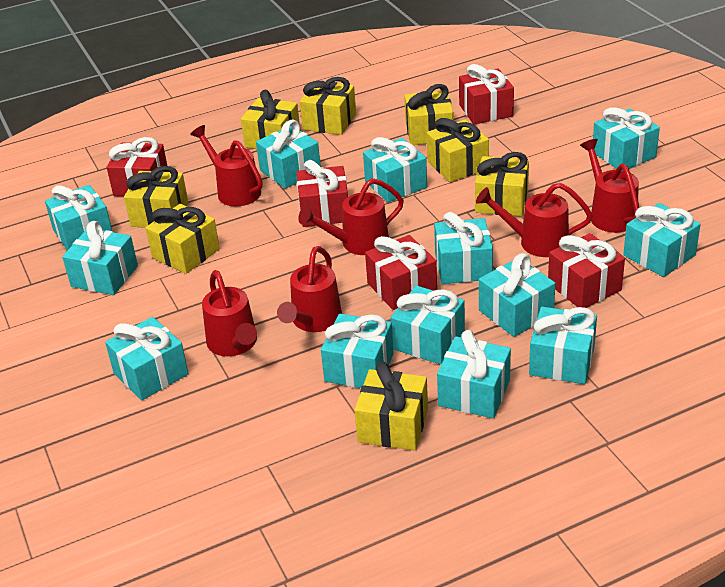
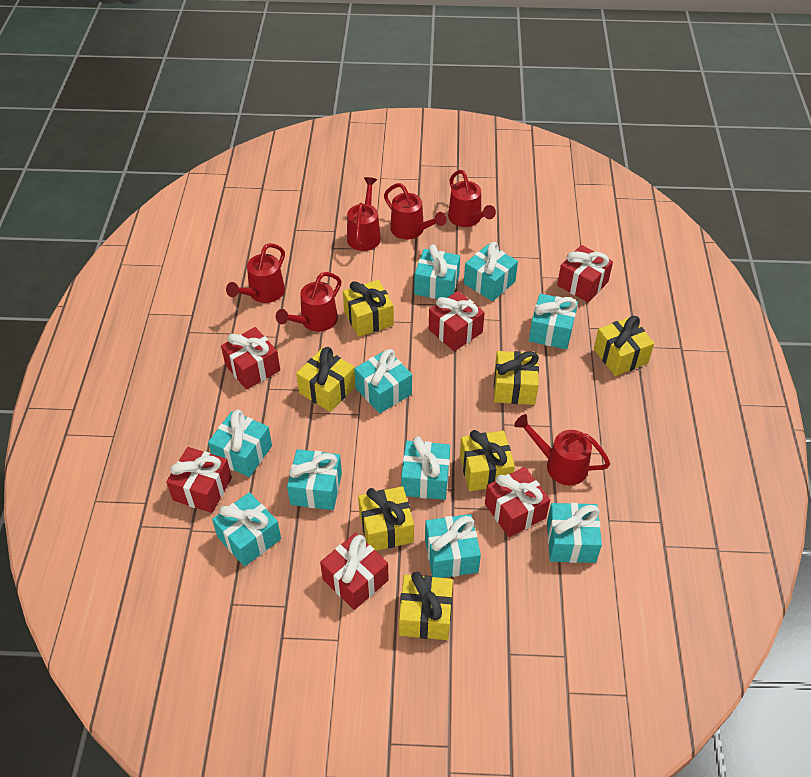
red gift: 5 -> 6
turquoise gift: 13 -> 10
yellow gift: 8 -> 7

